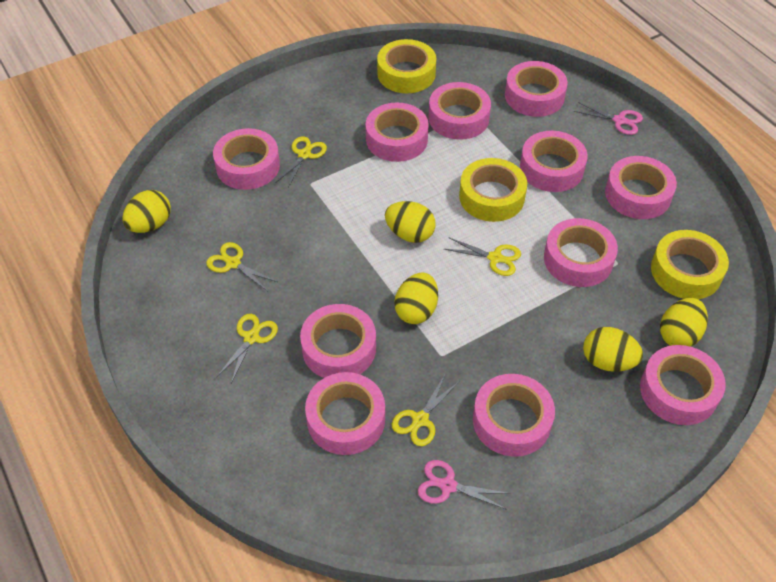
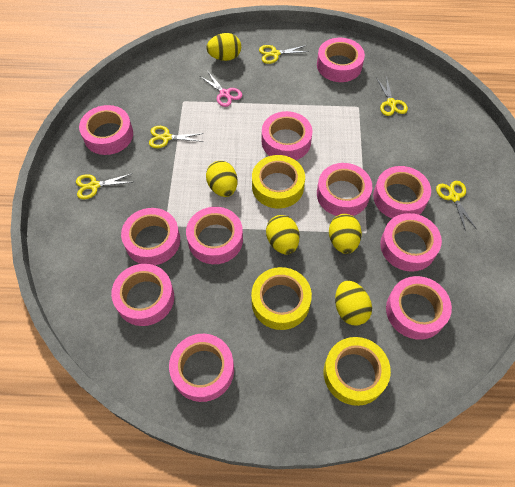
pink scissors: 2 -> 1

